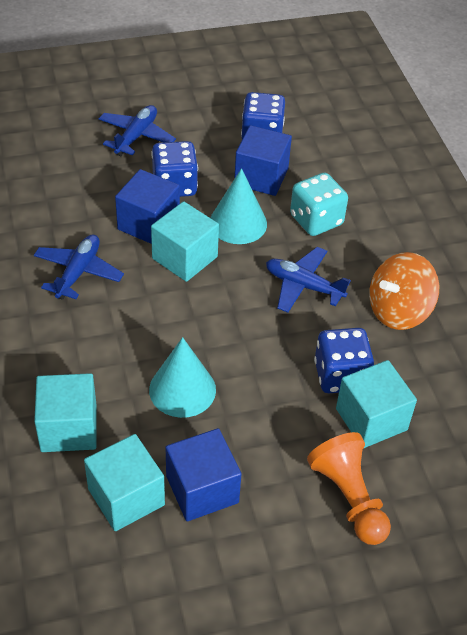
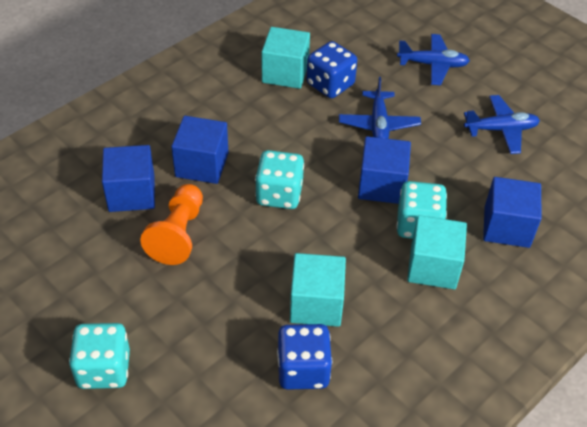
blue cube: 3 -> 4
blue dice: 3 -> 2
orange spinning top: 1 -> 0
turquoise cone: 2 -> 0
turquoise cube: 4 -> 3
turquoise dice: 1 -> 3

